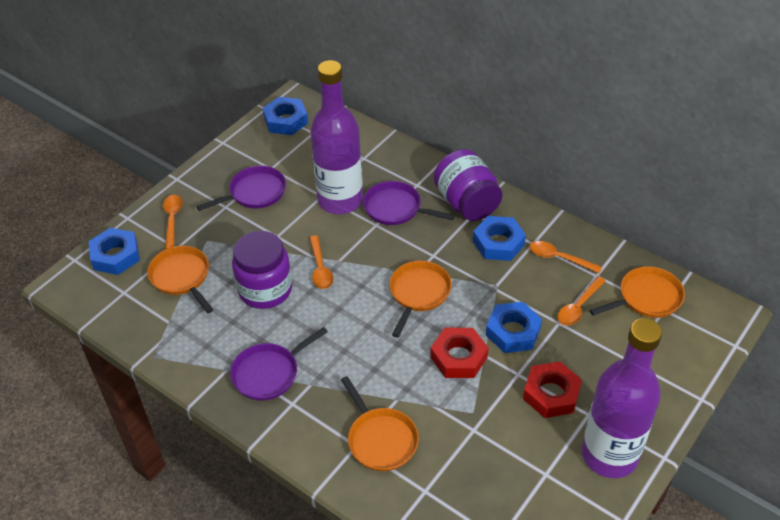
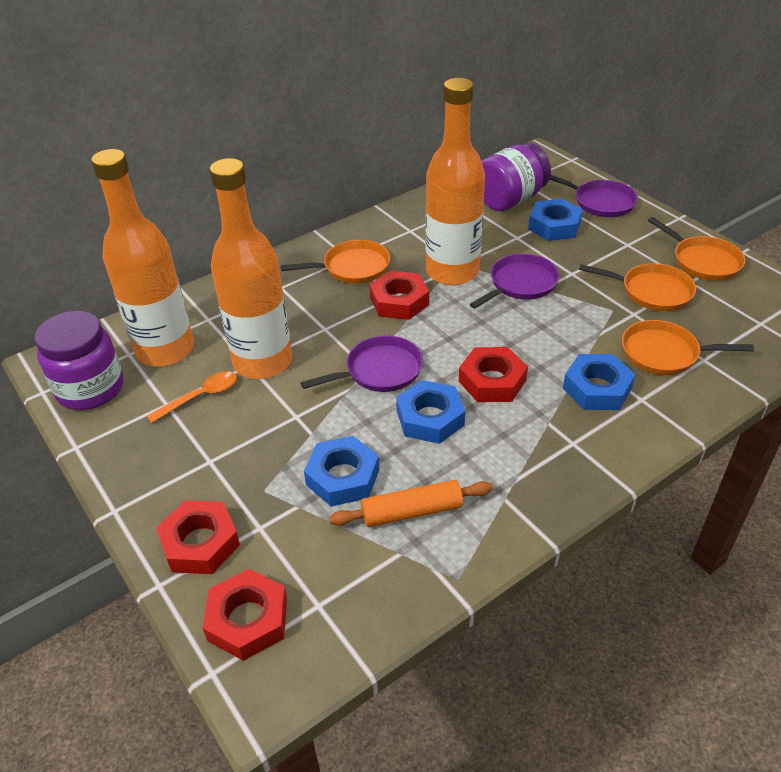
orange bottle: 0 -> 3
orange rolling pin: 0 -> 1
orange spoon: 4 -> 1
purple bottle: 2 -> 0
red nut: 2 -> 4

